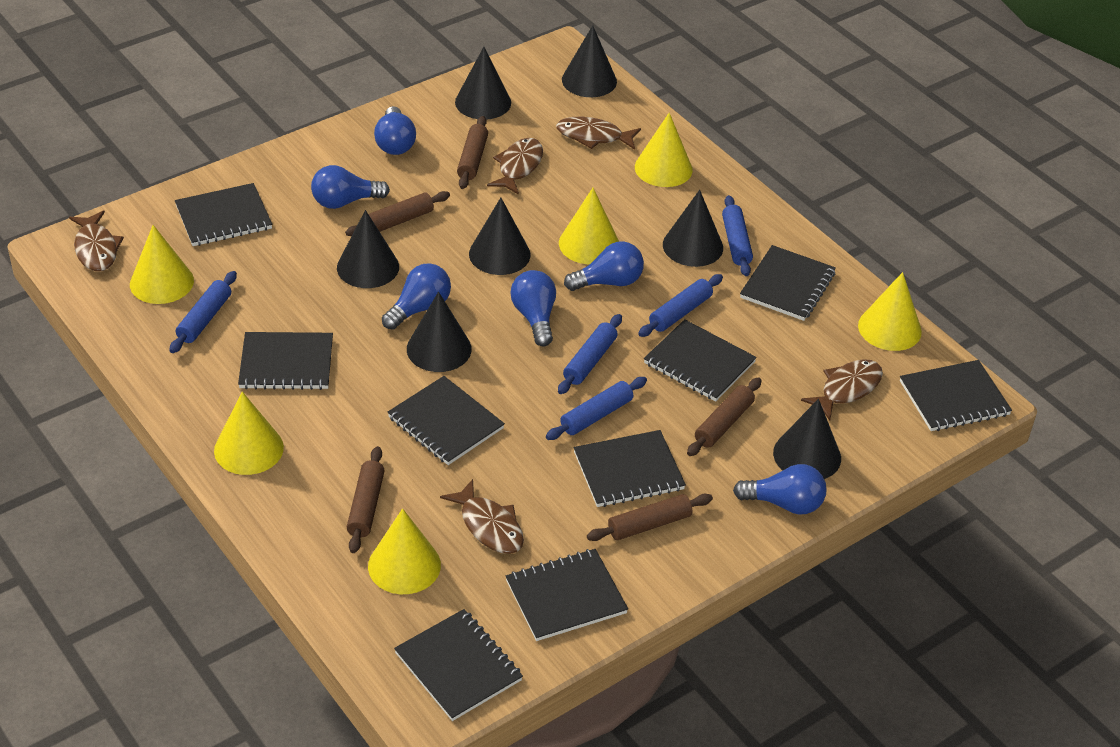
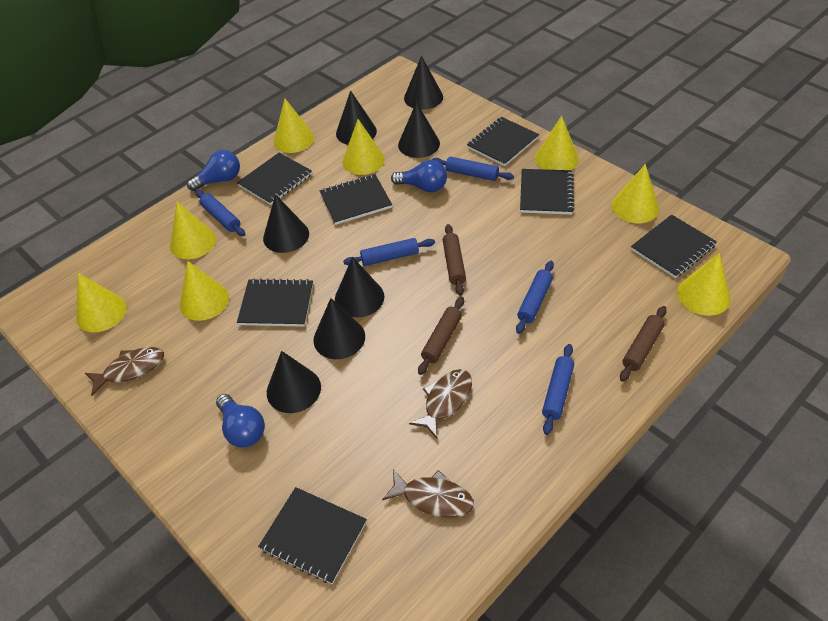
black notebook: 9 -> 7
blue light bulb: 6 -> 3
brown fish: 5 -> 3
brown rolling pin: 5 -> 3
yellow cone: 6 -> 8

